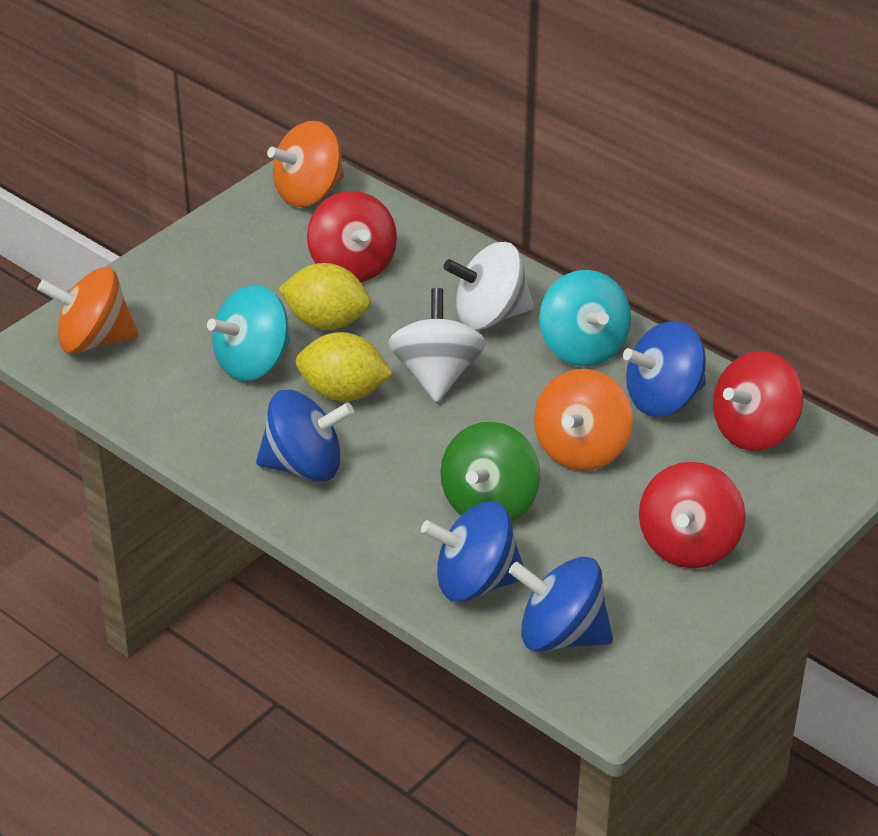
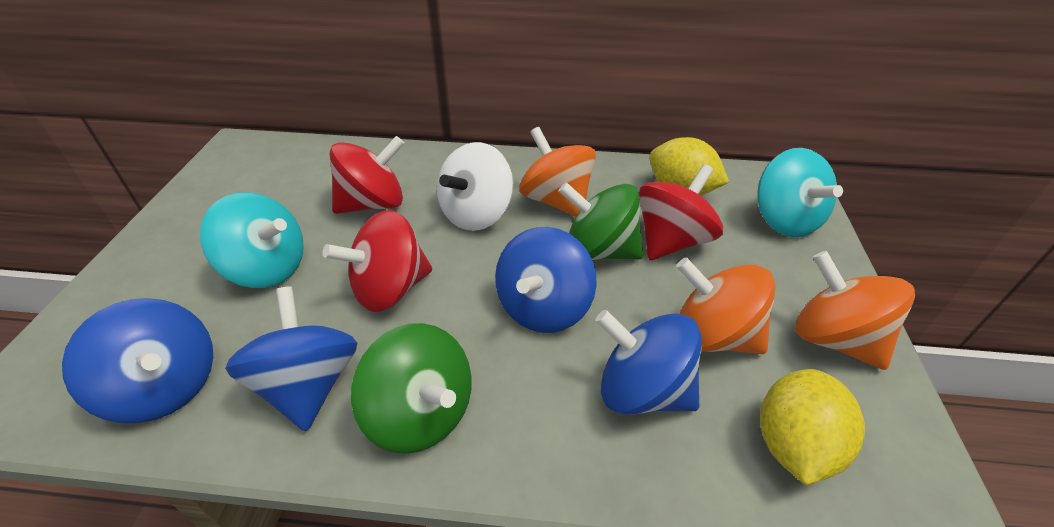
green spinning top: 1 -> 2
white spinning top: 2 -> 1

